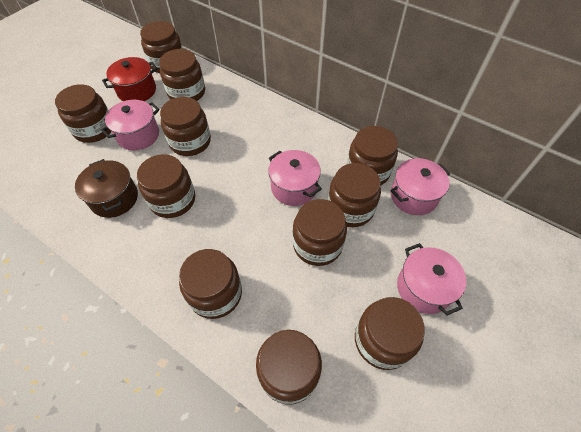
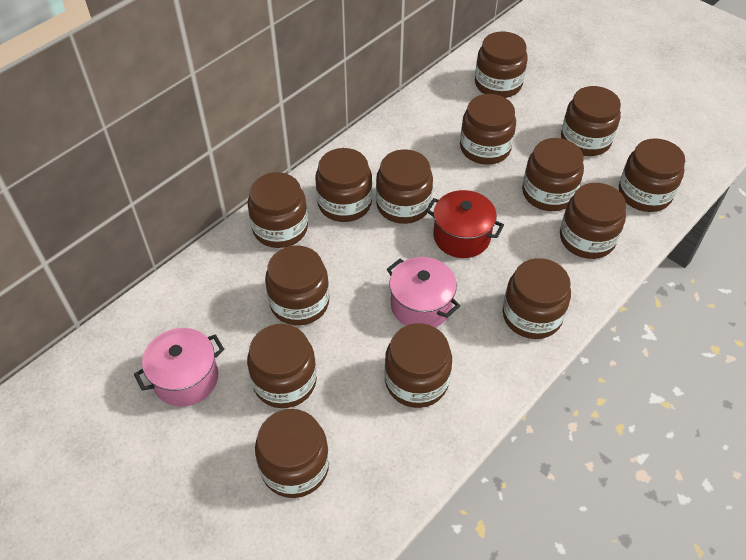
brown jar: 11 -> 14
brown pot: 1 -> 0
pink pot: 4 -> 2

